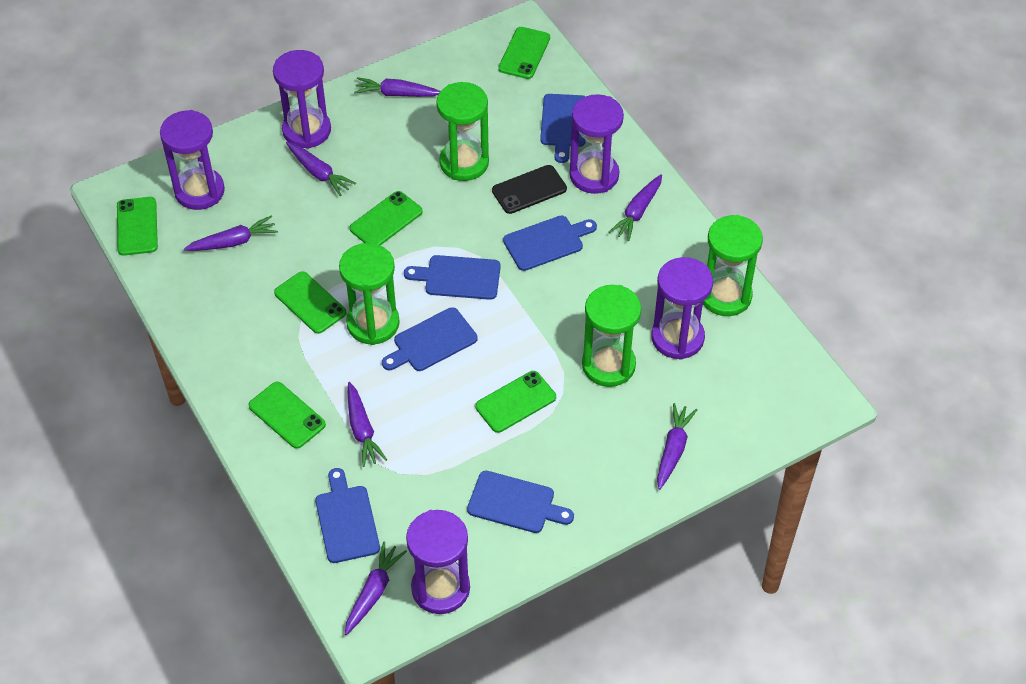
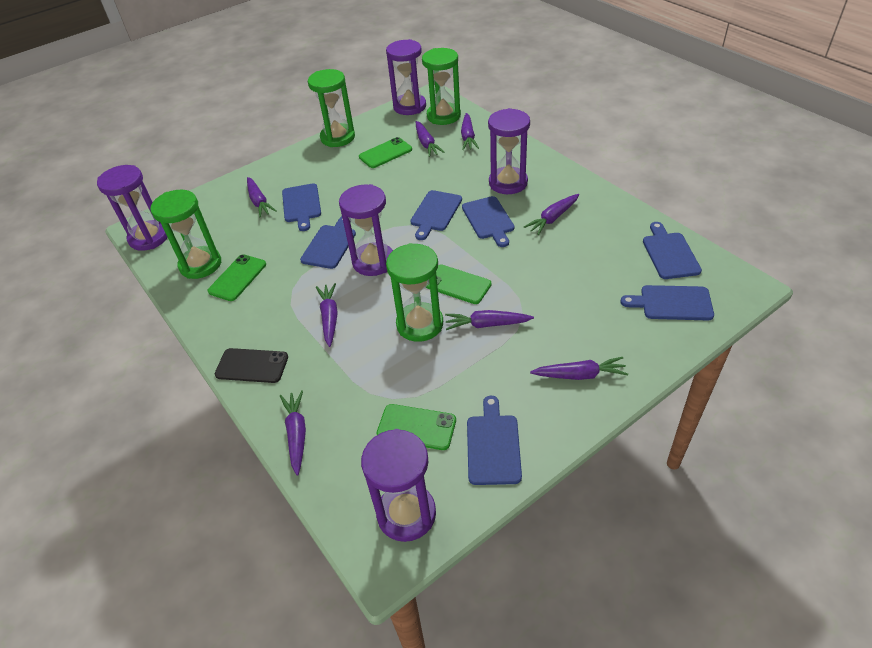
blue cutting board: 6 -> 7
green phone: 6 -> 4
purple carrot: 7 -> 8

